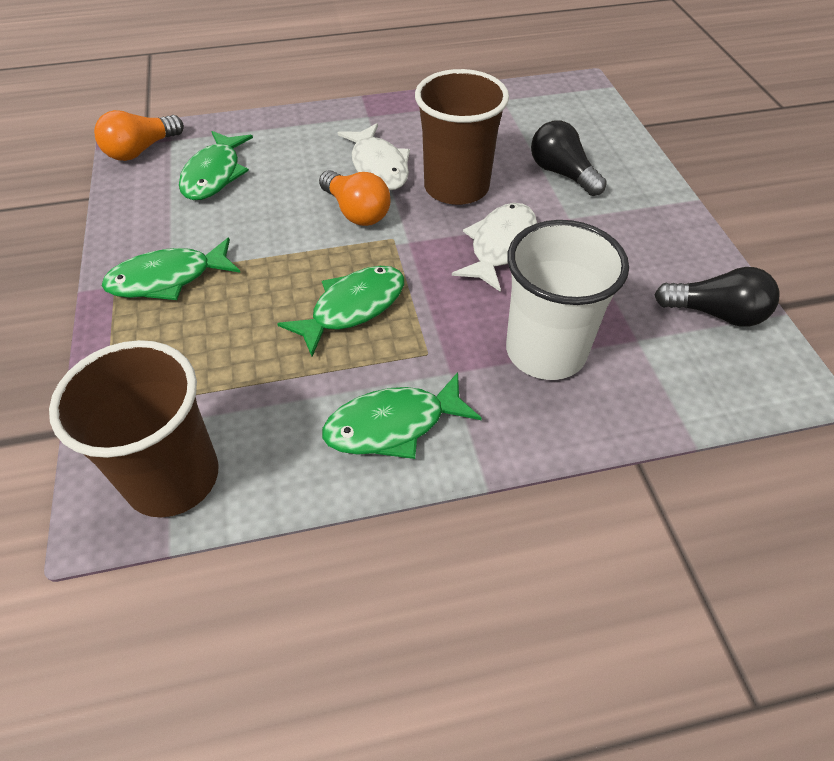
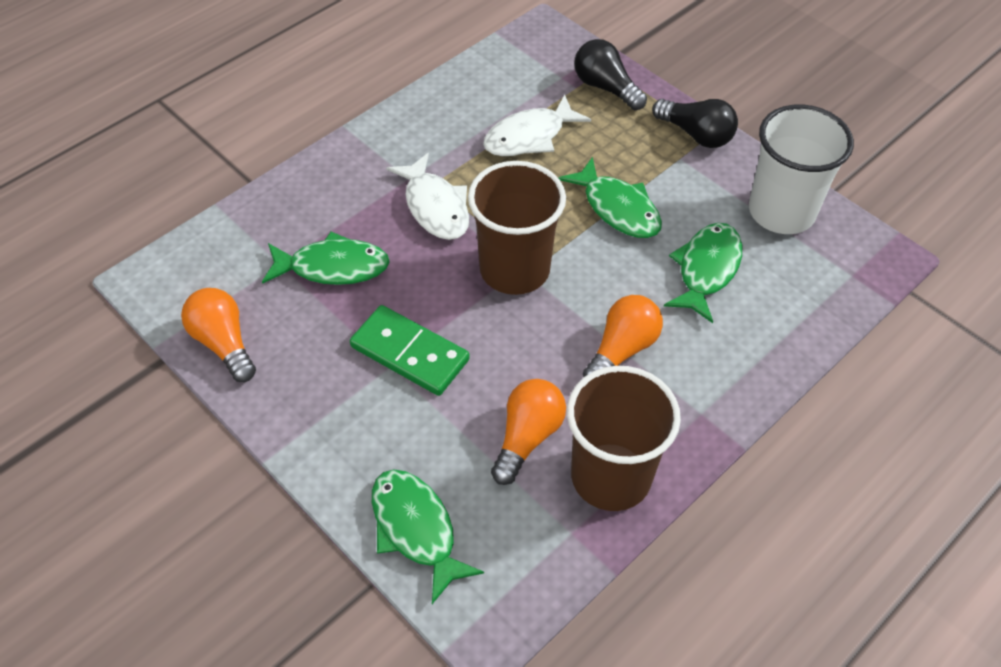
green domino: 0 -> 1
orange light bulb: 2 -> 3

